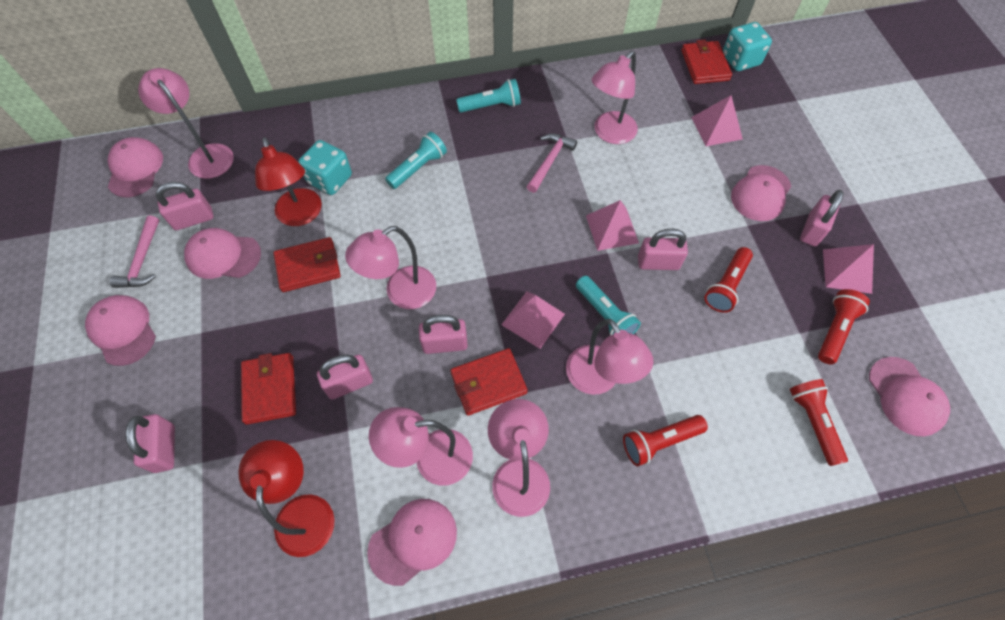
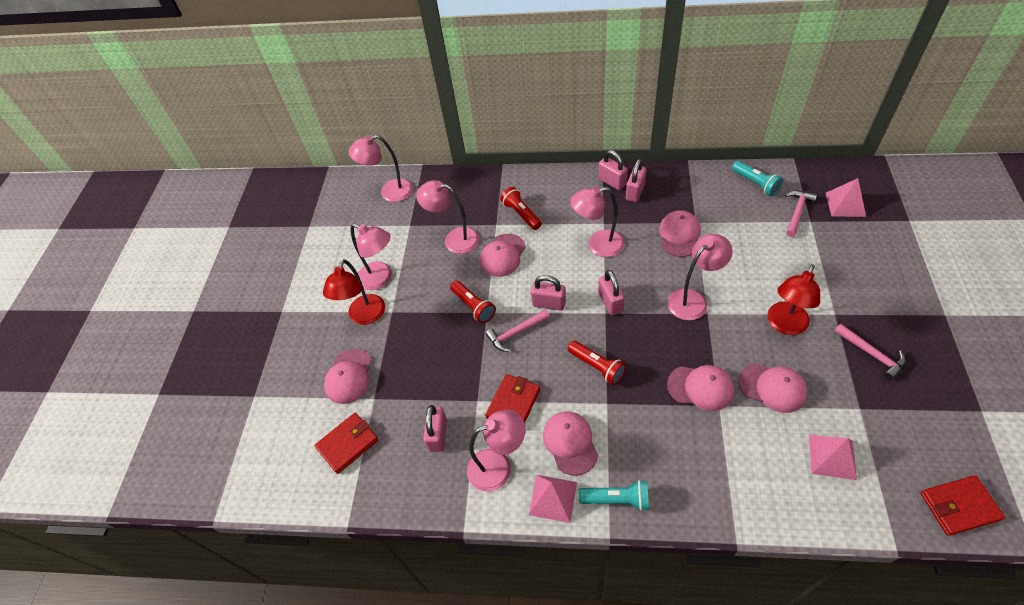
pink hammer: 2 -> 3
pink padlock: 6 -> 5
pink pyramid: 4 -> 3
red flashlight: 4 -> 3
red wallet: 4 -> 3
turquoise dice: 2 -> 0
turquoise flashlight: 3 -> 2

